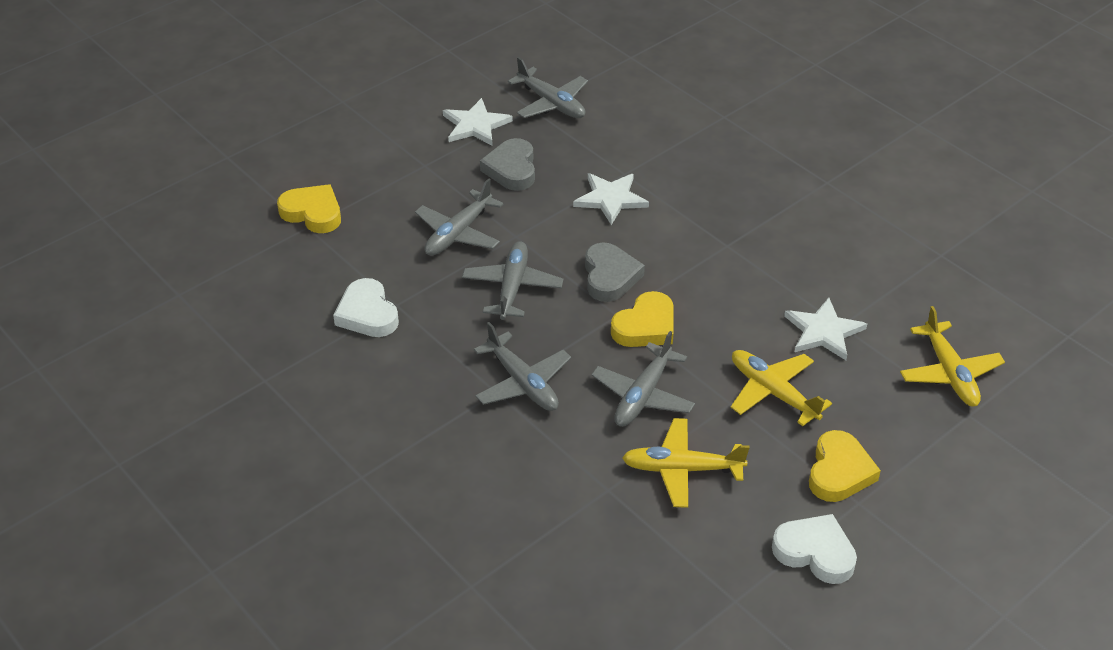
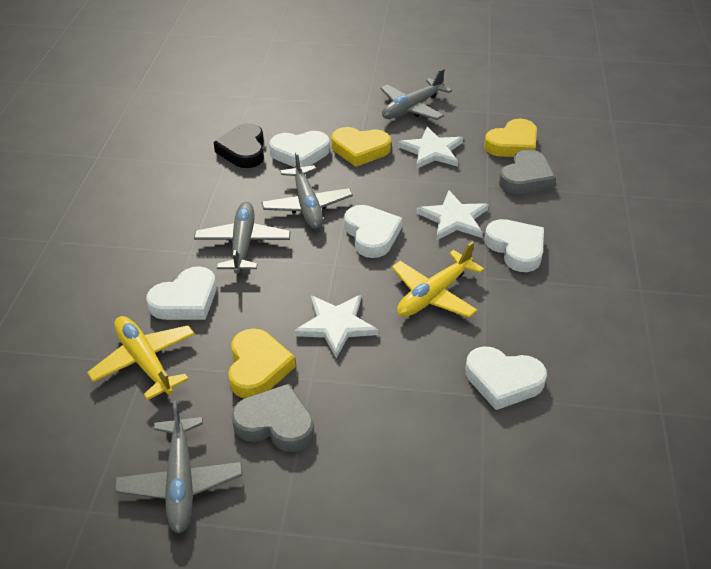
black heart: 0 -> 1
grey plane: 5 -> 4
white heart: 2 -> 5
yellow plane: 3 -> 2

